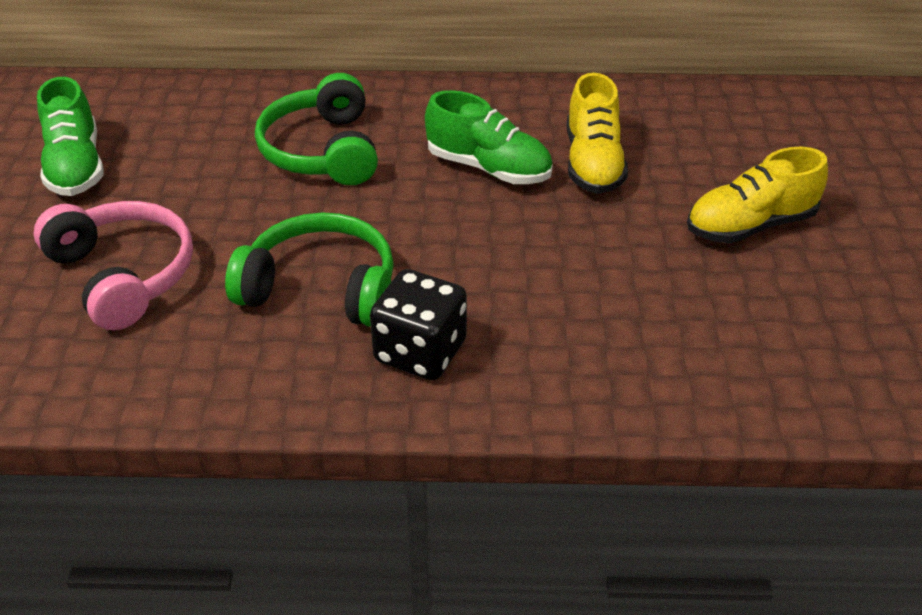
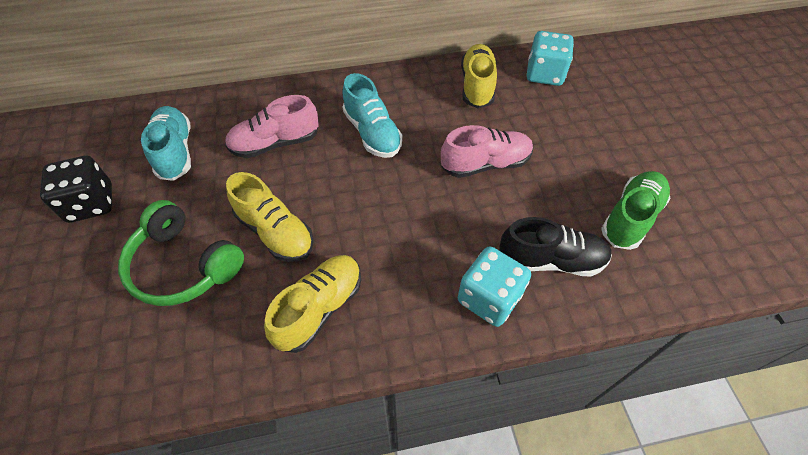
black shoe: 0 -> 1
green headphones: 2 -> 1
green shoe: 2 -> 1
pink headphones: 1 -> 0
pink shoe: 0 -> 2
turquoise dice: 0 -> 2
turquoise shoe: 0 -> 2
yellow shoe: 2 -> 3

